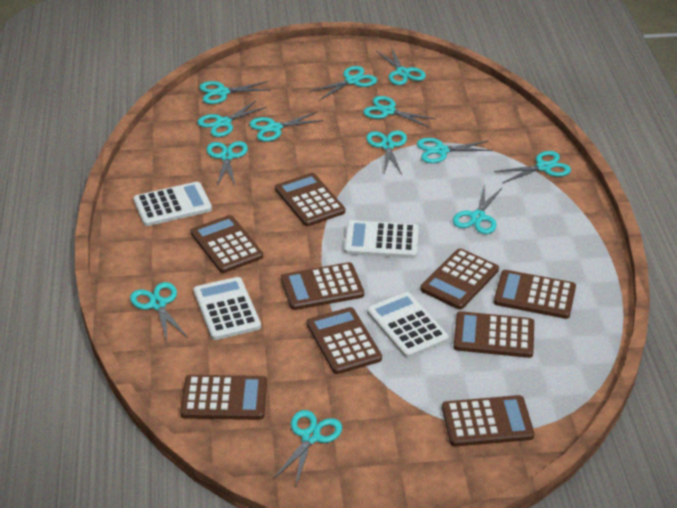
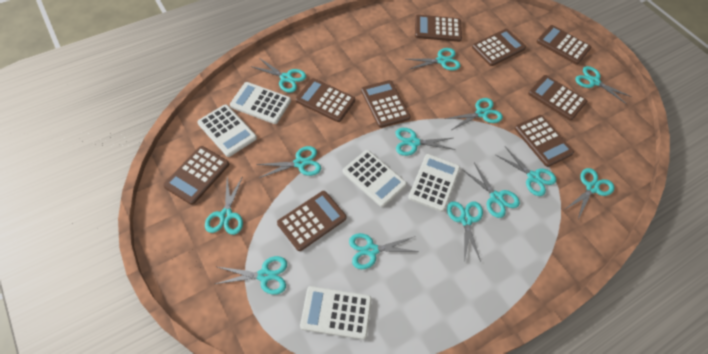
white calculator: 4 -> 5

